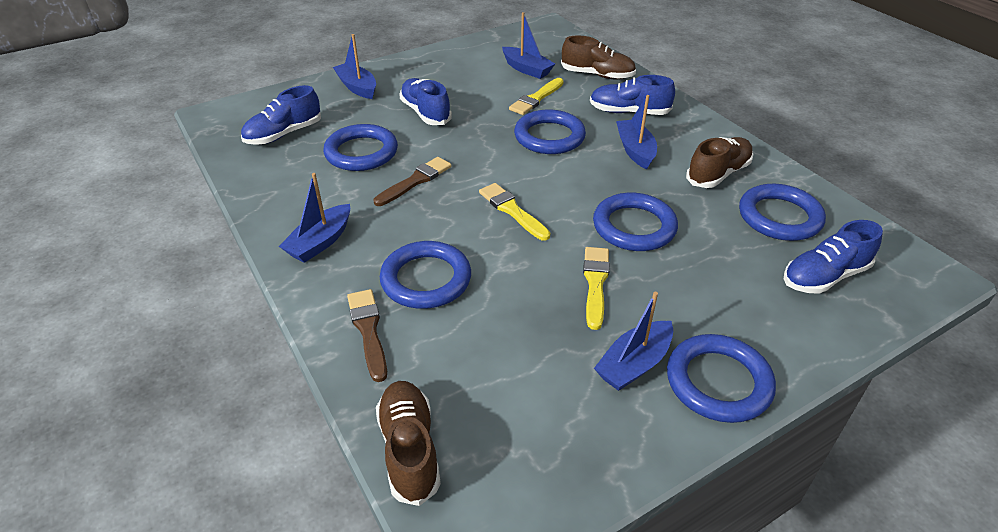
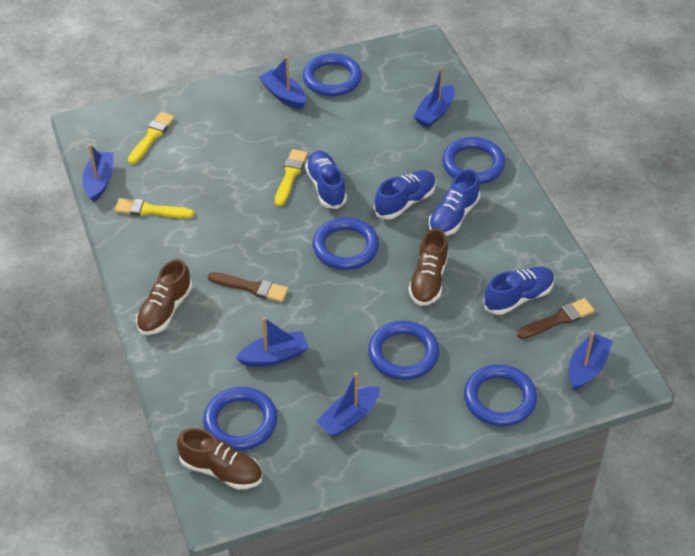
blue boat: 5 -> 6

